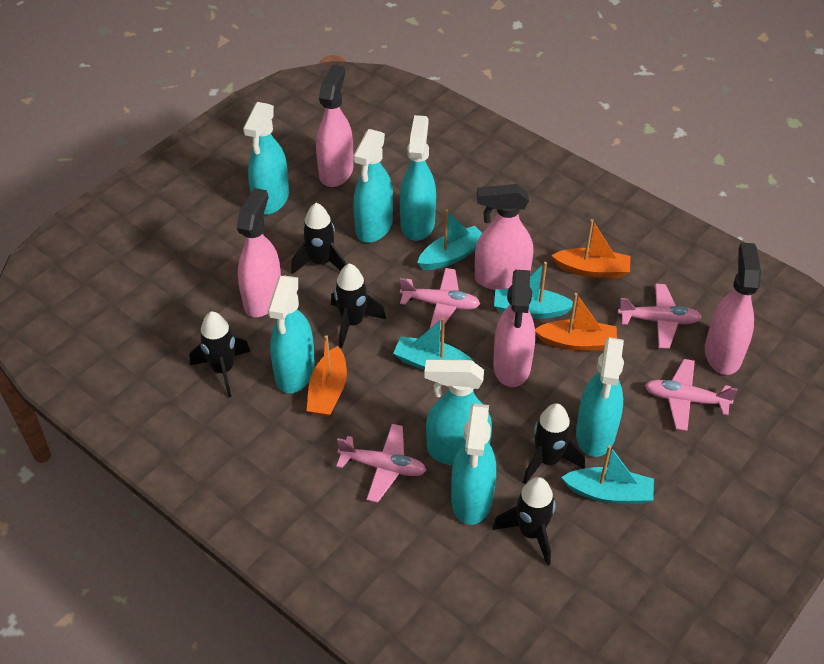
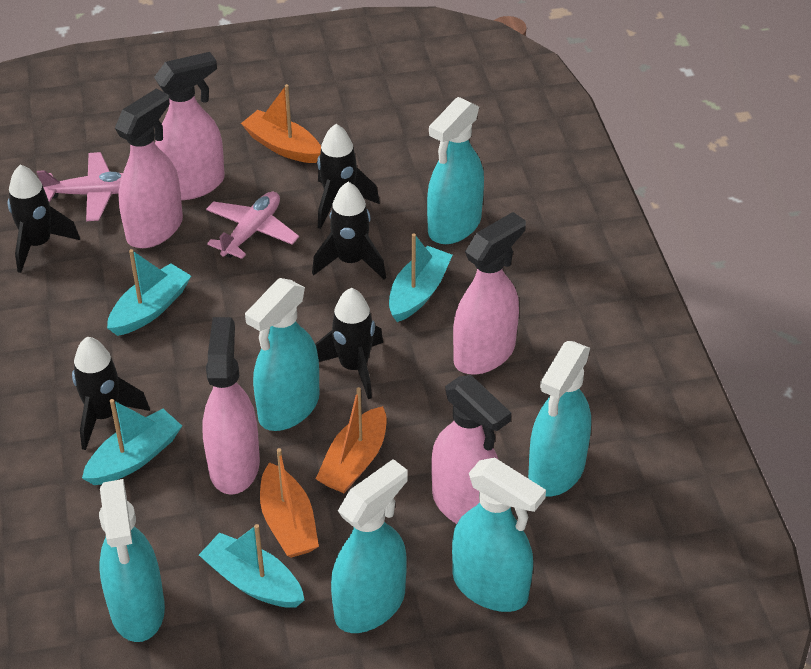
pink plane: 4 -> 2
turquoise spray bottle: 7 -> 6

